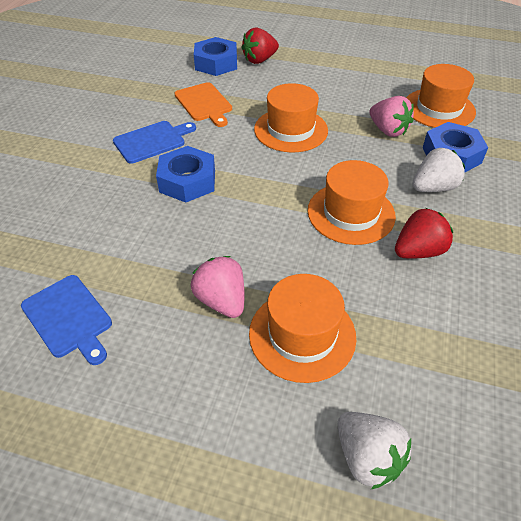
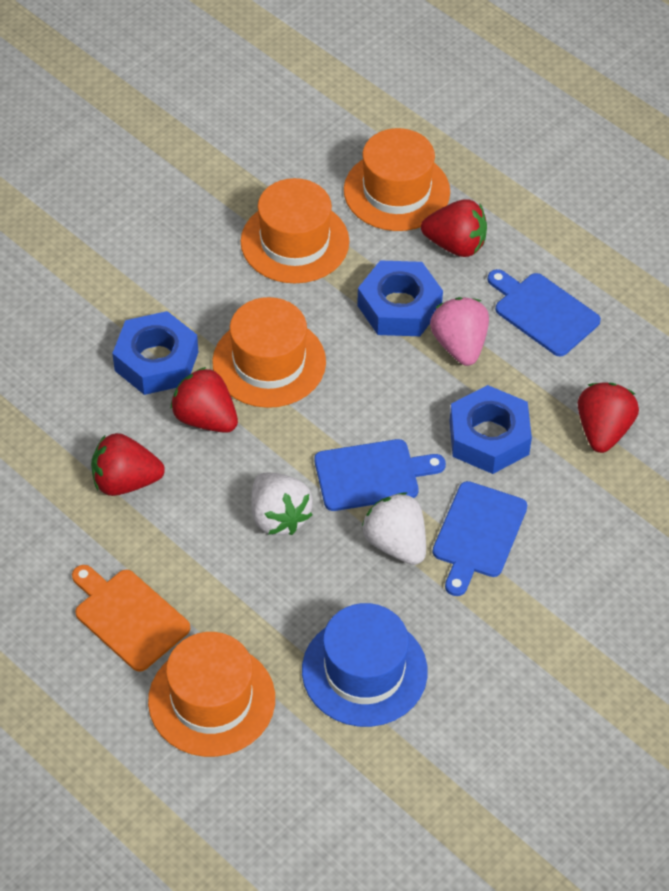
blue cutting board: 2 -> 3
blue hat: 0 -> 1
pink strawberry: 2 -> 1
red strawberry: 2 -> 4

